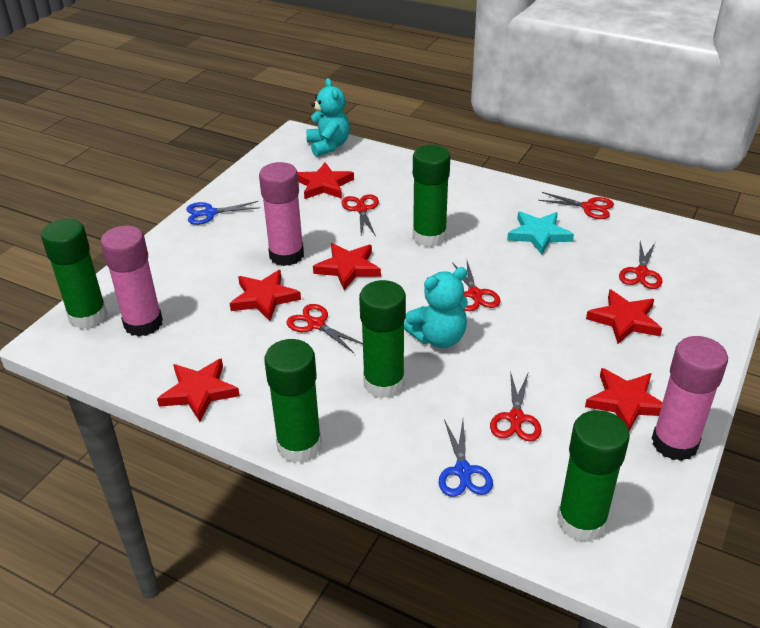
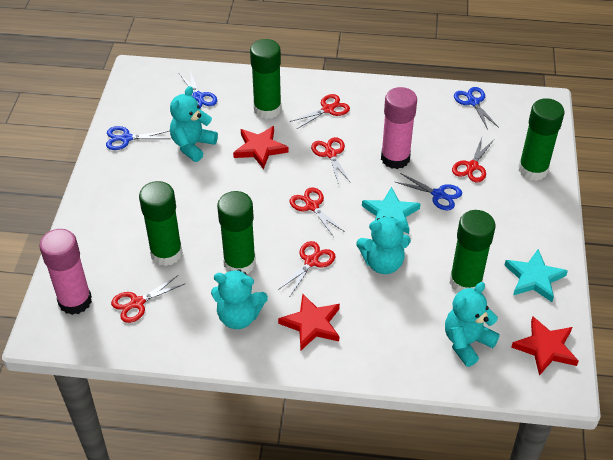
blue scissors: 2 -> 4
pink glue stick: 3 -> 2
red star: 6 -> 3
turquoise star: 1 -> 2
turquoise teddy bear: 2 -> 4

